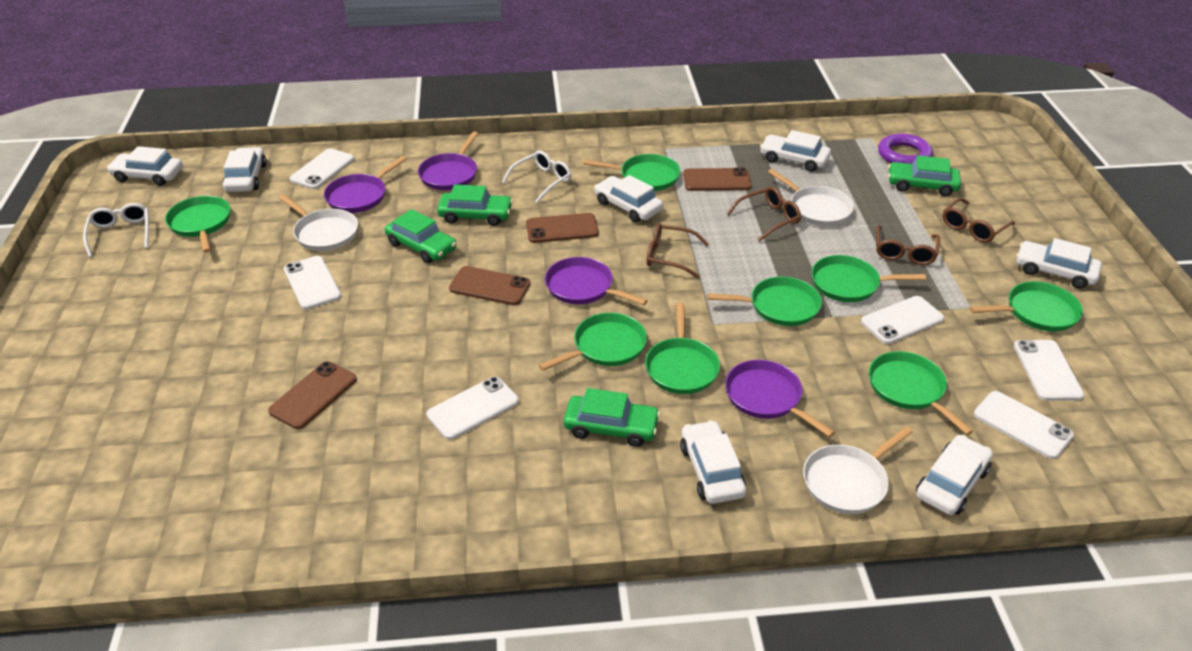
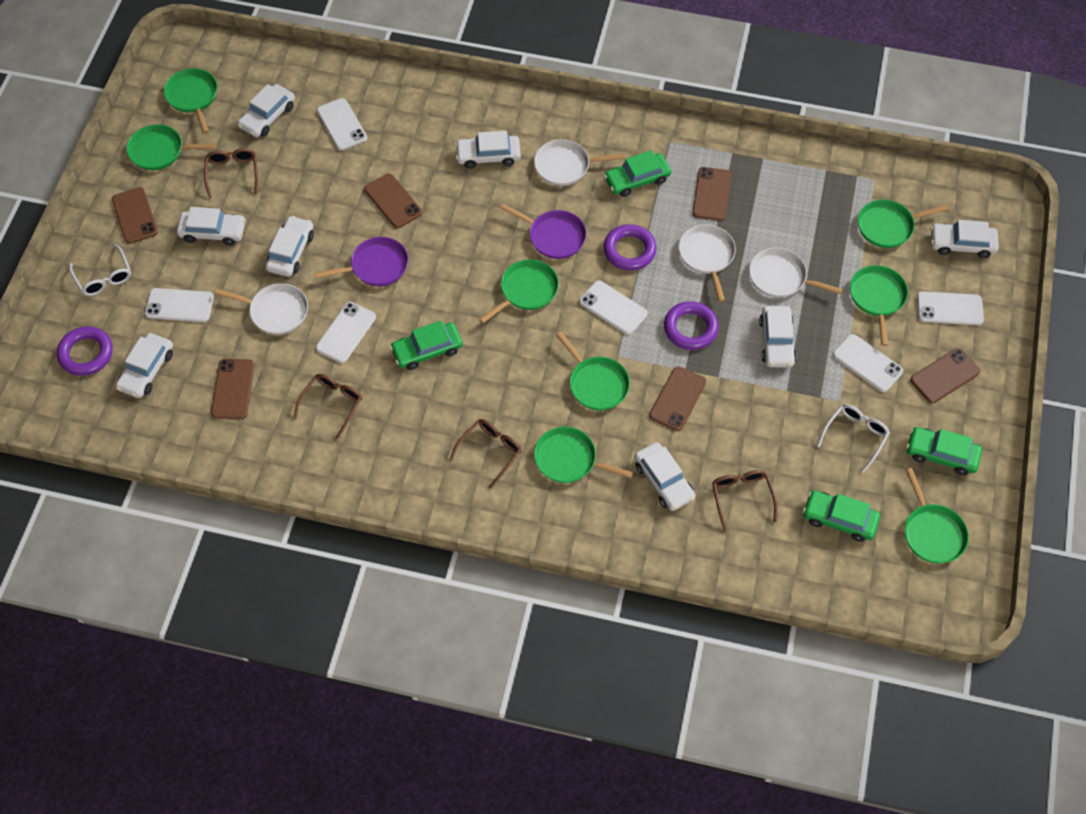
brown phone: 4 -> 6
purple pan: 4 -> 2
purple ring: 1 -> 3
white car: 7 -> 8
white pan: 3 -> 4

